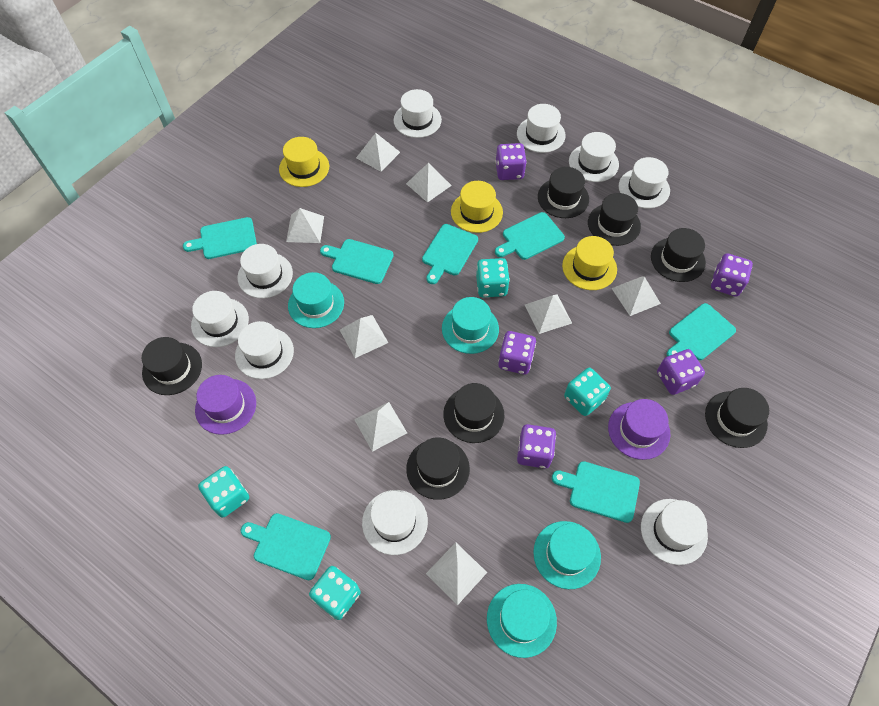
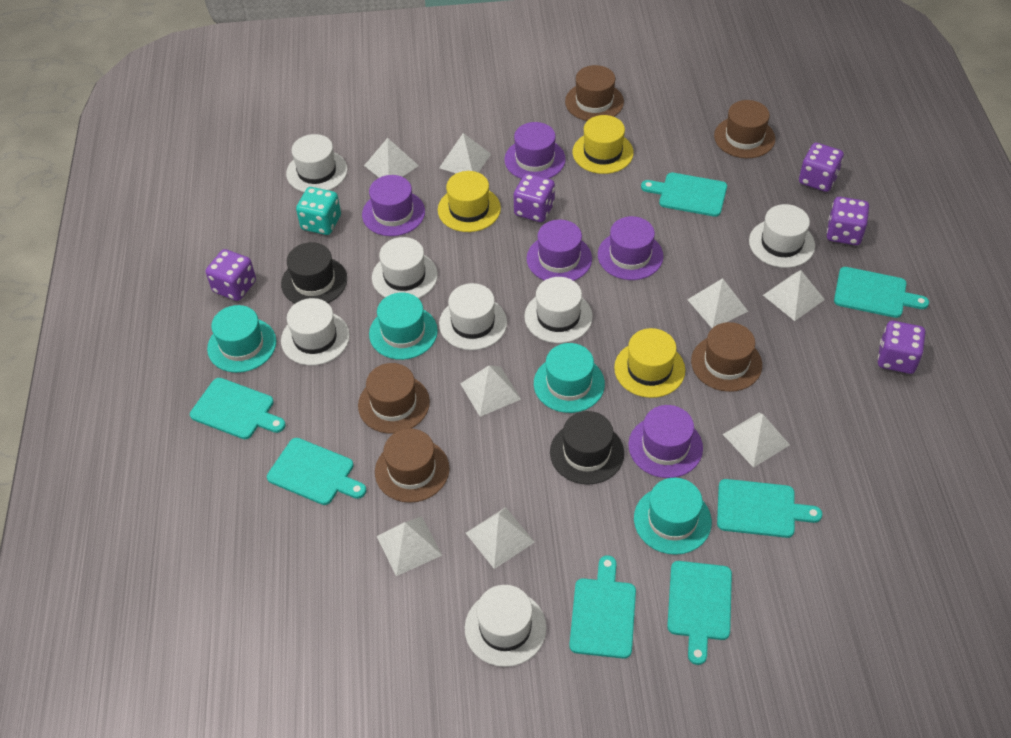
black hat: 7 -> 2
brown hat: 0 -> 5
purple hat: 2 -> 5
turquoise dice: 4 -> 1
white hat: 9 -> 7

